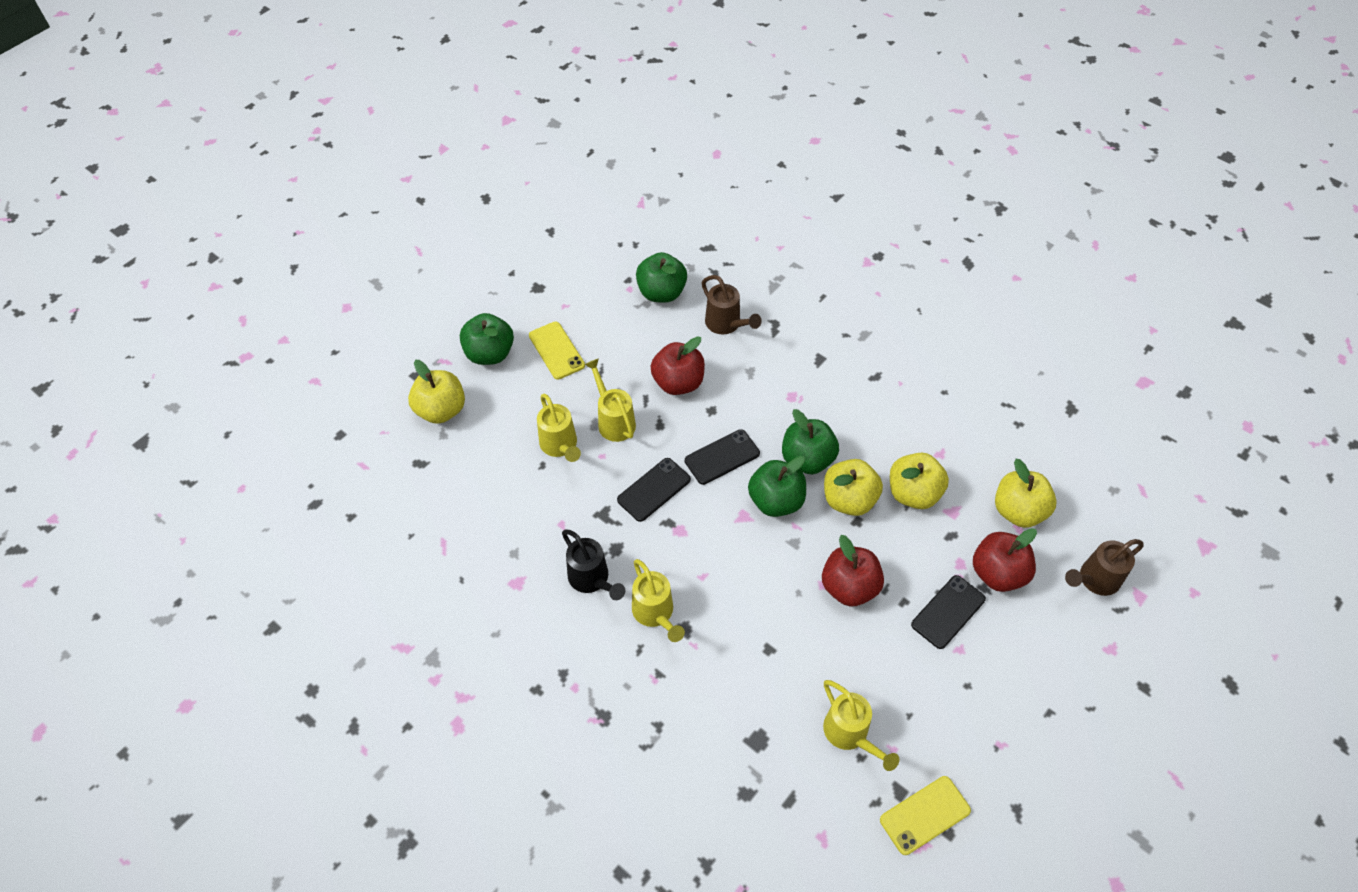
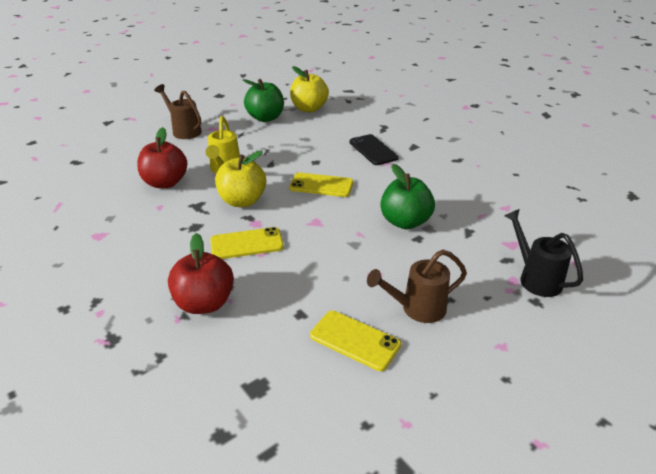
black phone: 3 -> 1
green apple: 4 -> 2
red apple: 3 -> 2
yellow apple: 4 -> 2
yellow phone: 2 -> 3
yellow watering can: 4 -> 1

